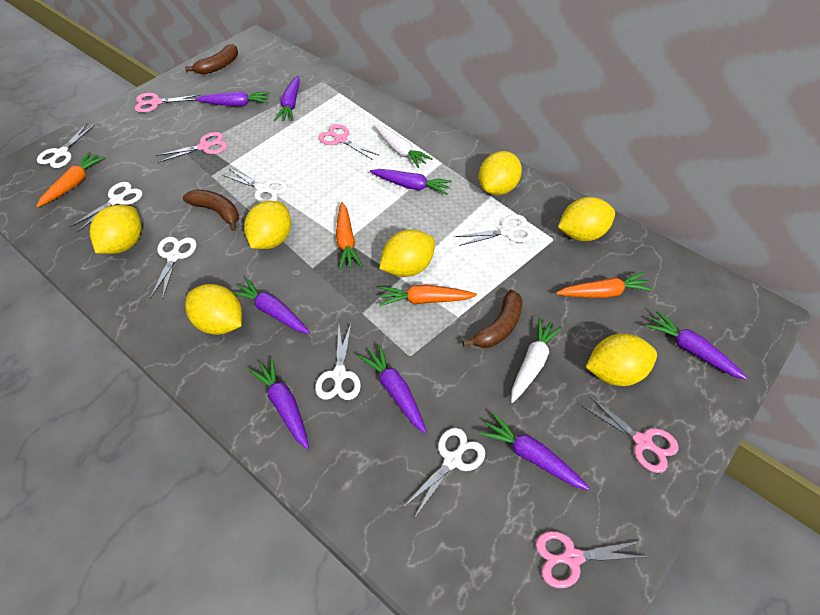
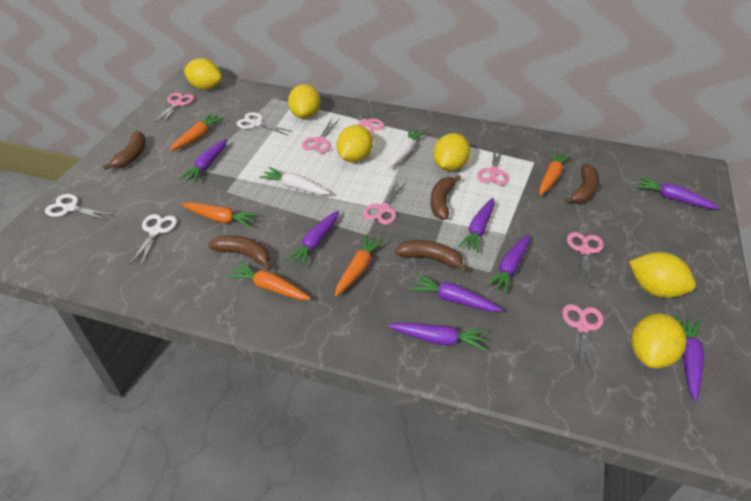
brown banana: 3 -> 5
orange carrot: 4 -> 5
pink scissors: 5 -> 7
white scissors: 7 -> 3
yellow lemon: 7 -> 6

